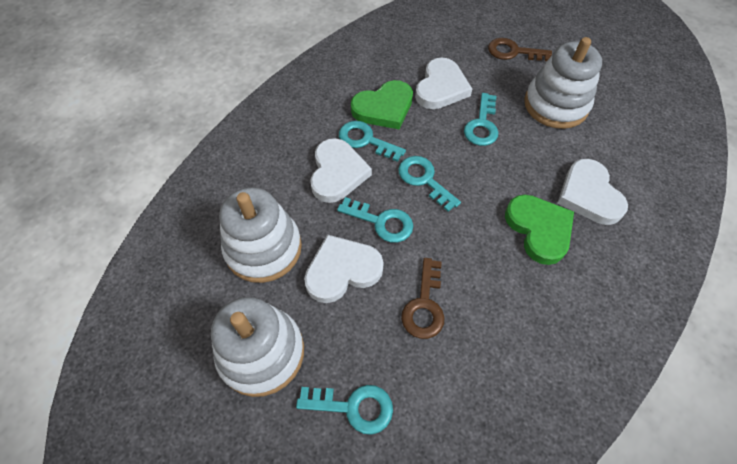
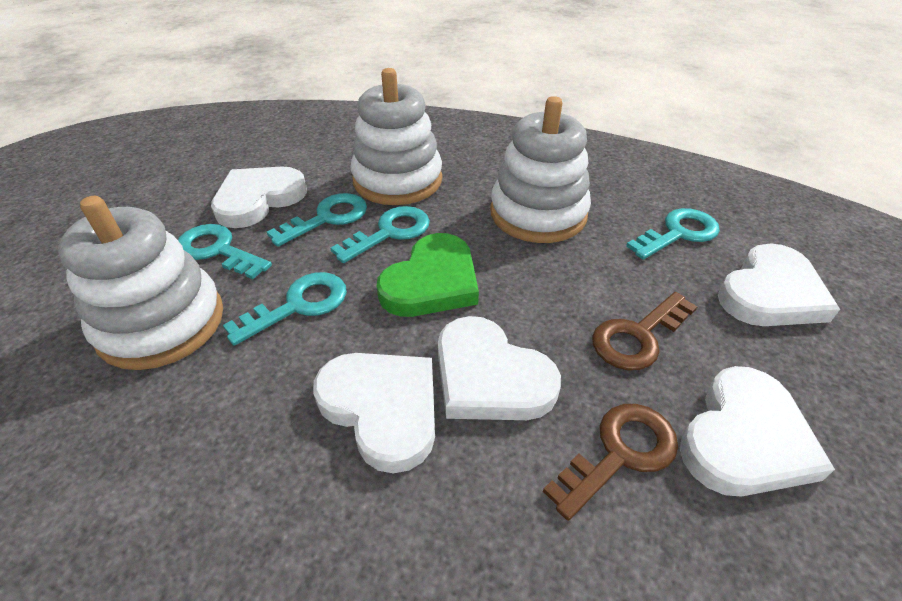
green heart: 2 -> 1
white heart: 4 -> 5

